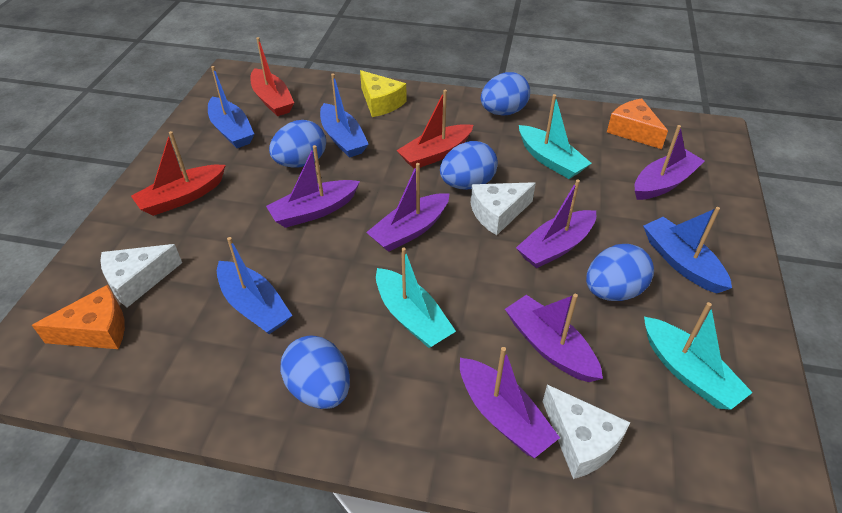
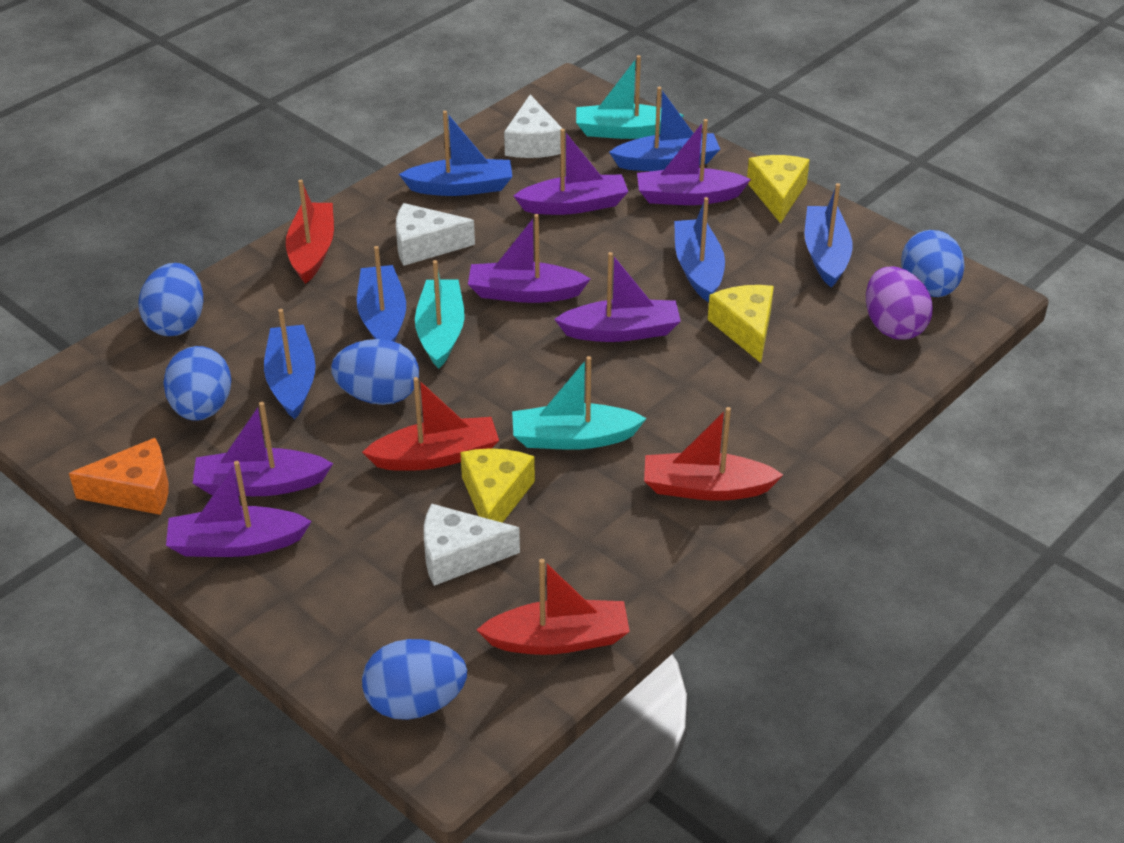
blue boat: 4 -> 6
orange cheese: 2 -> 1
purple egg: 0 -> 1
red boat: 3 -> 4
yellow cheese: 1 -> 3

